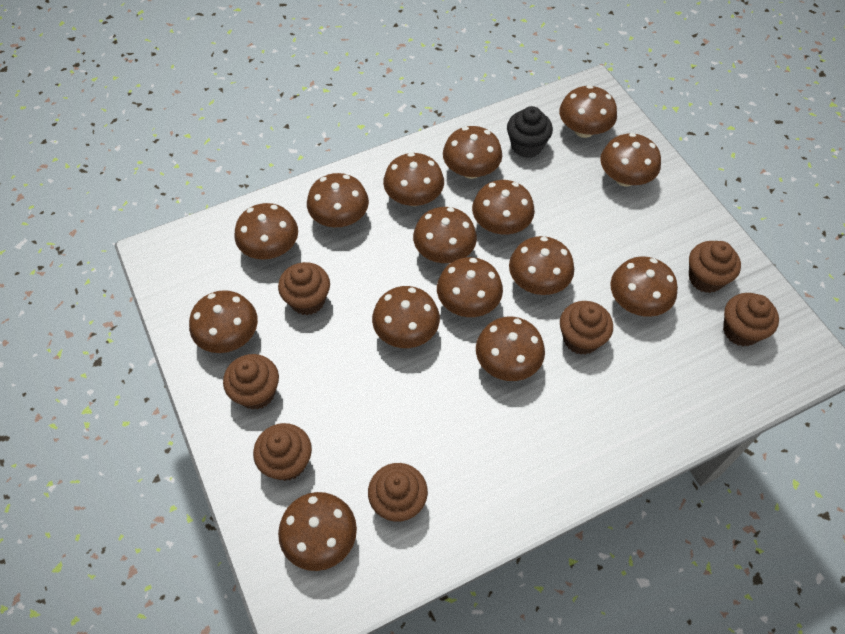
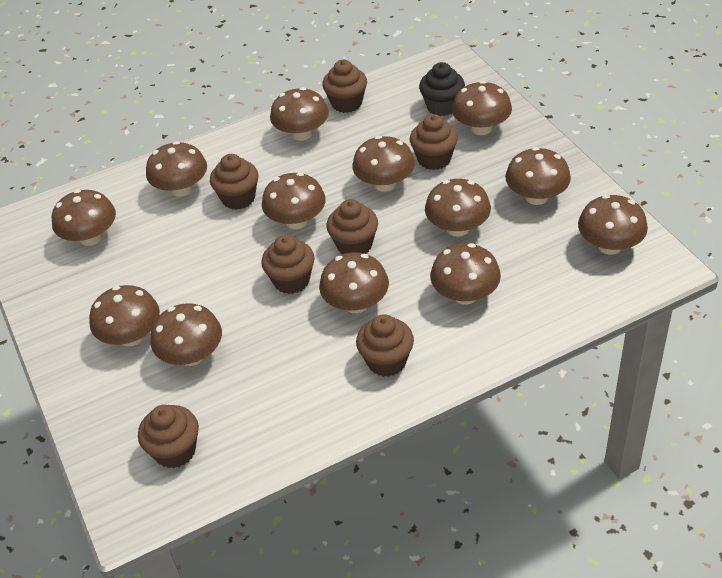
brown mushroom: 15 -> 13

